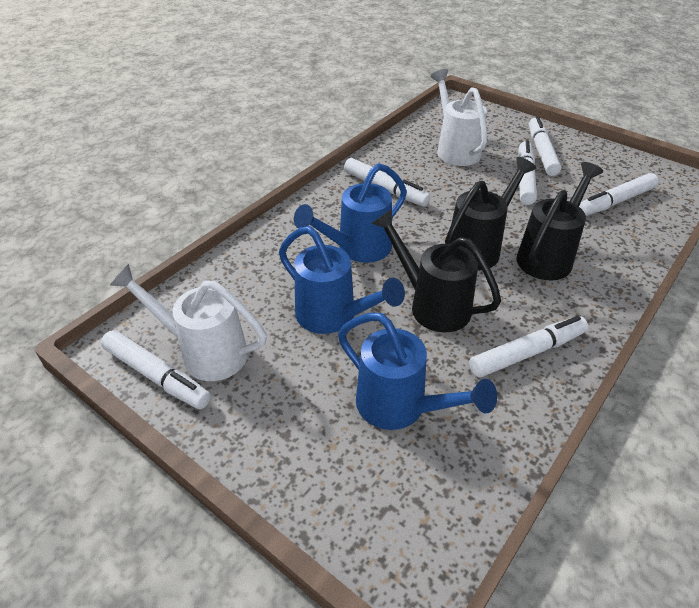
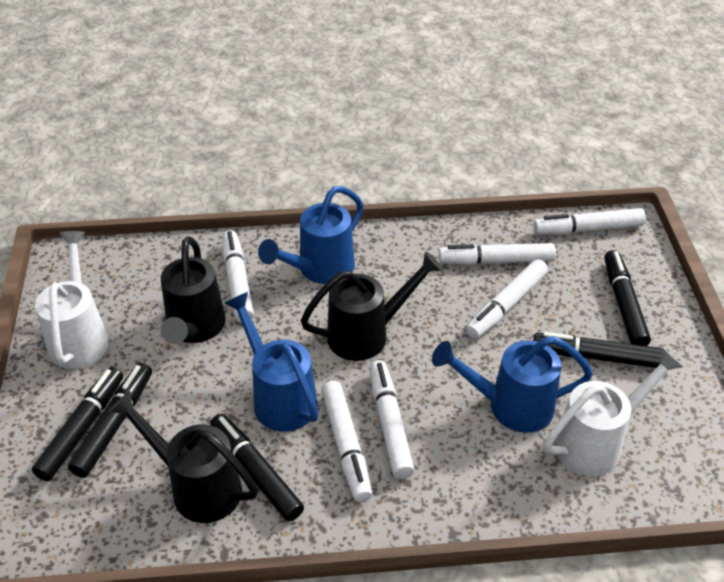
black marker: 0 -> 5

